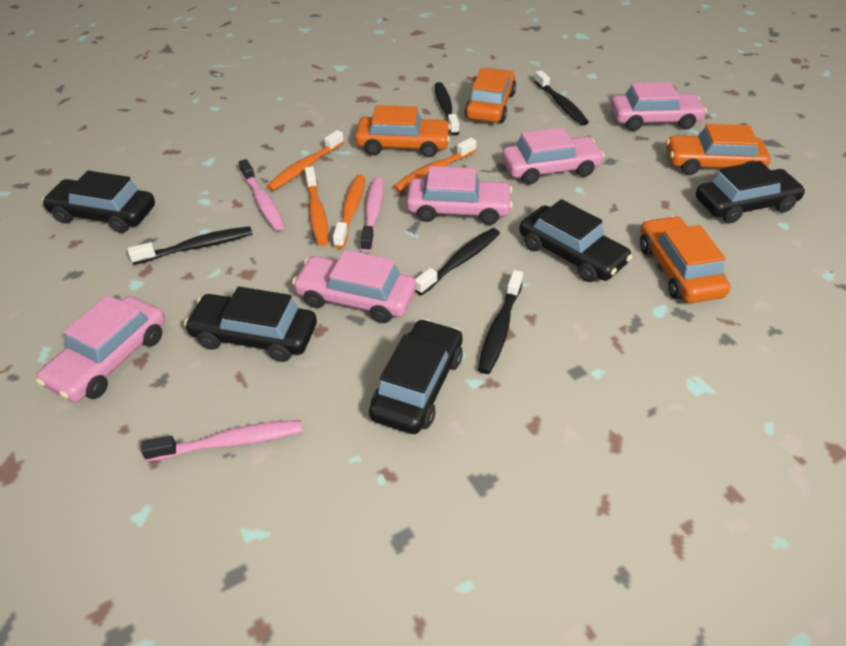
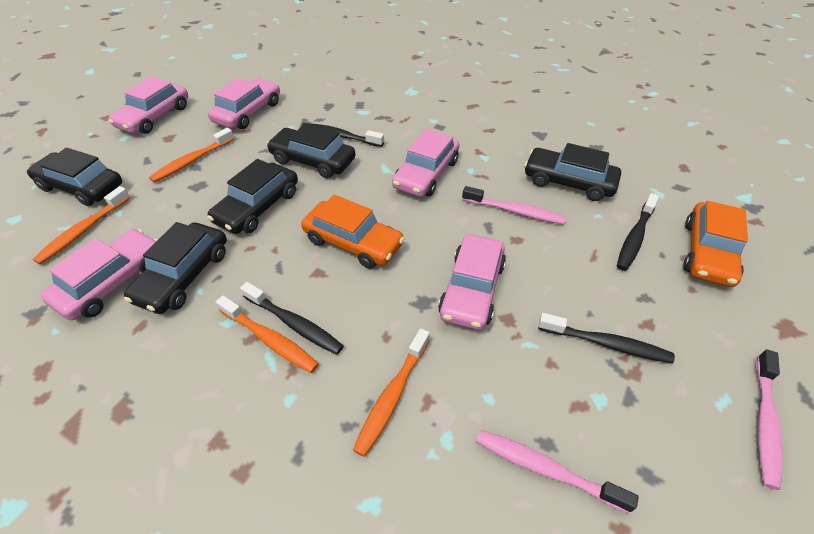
black toothbrush: 5 -> 4
orange car: 4 -> 2

